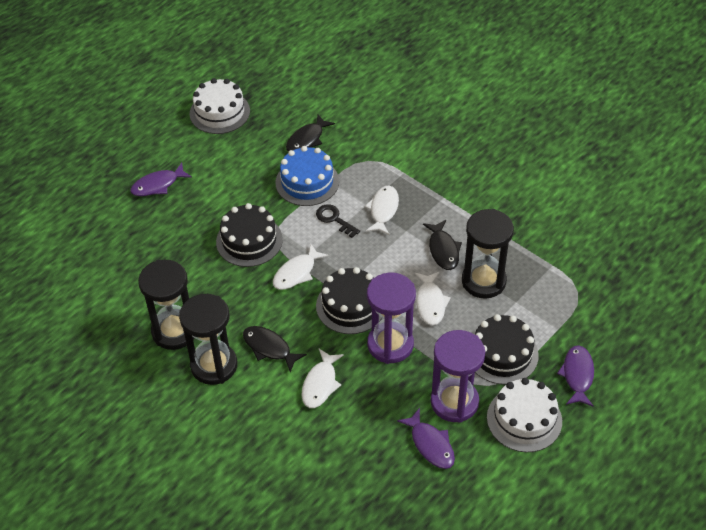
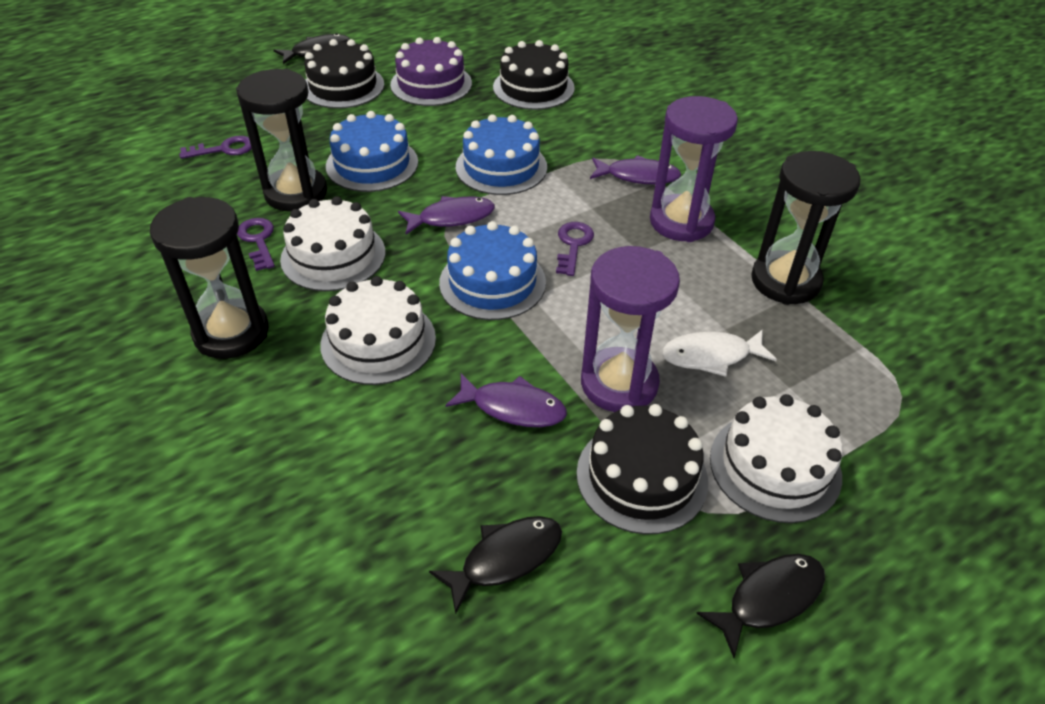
black key: 1 -> 0
blue cake: 1 -> 3
purple cake: 0 -> 1
purple key: 0 -> 3
white cake: 2 -> 3
white fish: 4 -> 1

